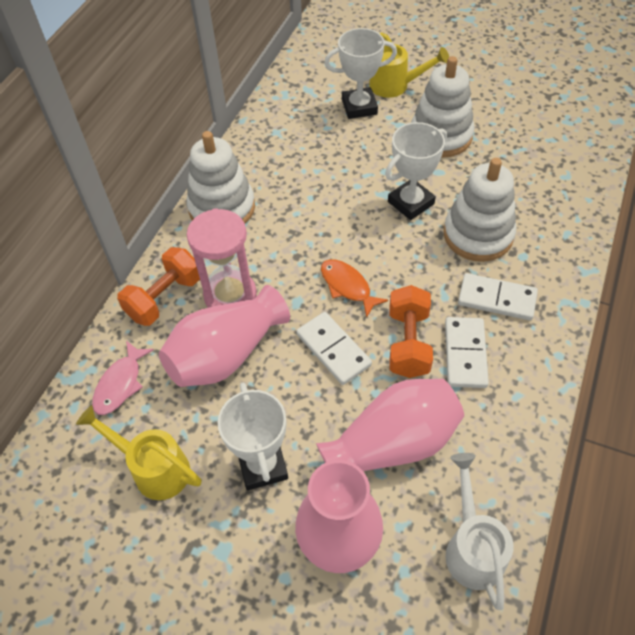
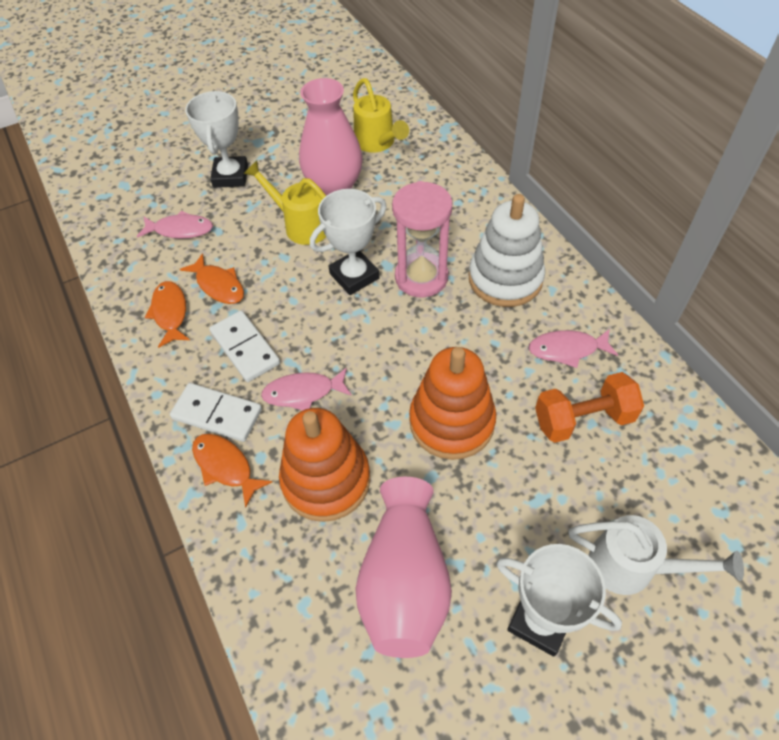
orange dumbbell: 2 -> 1
orange fish: 1 -> 3
orange stacking toy: 0 -> 2
pink fish: 1 -> 3
pink vase: 3 -> 2
white domino: 3 -> 2
white stacking toy: 3 -> 1

